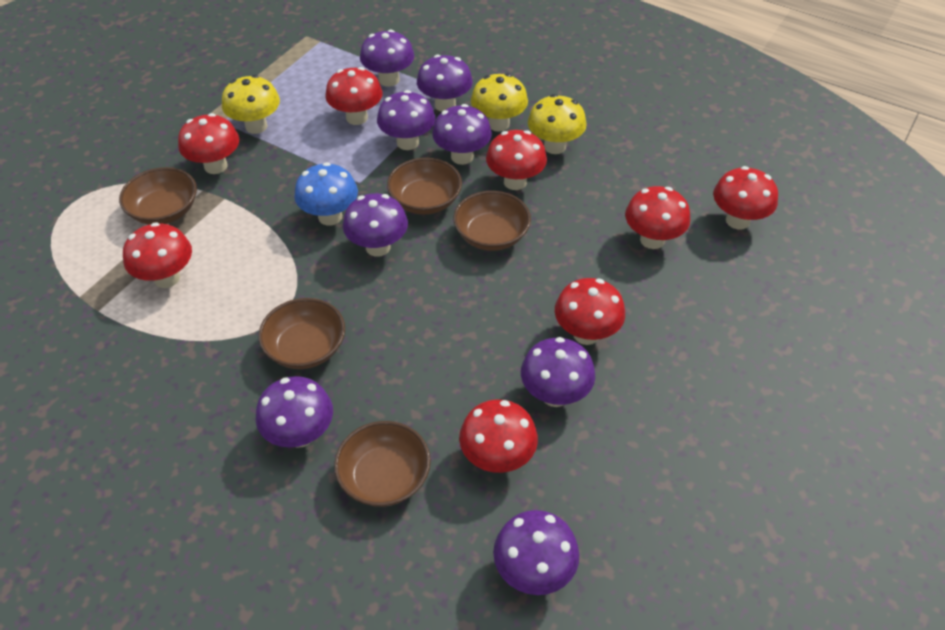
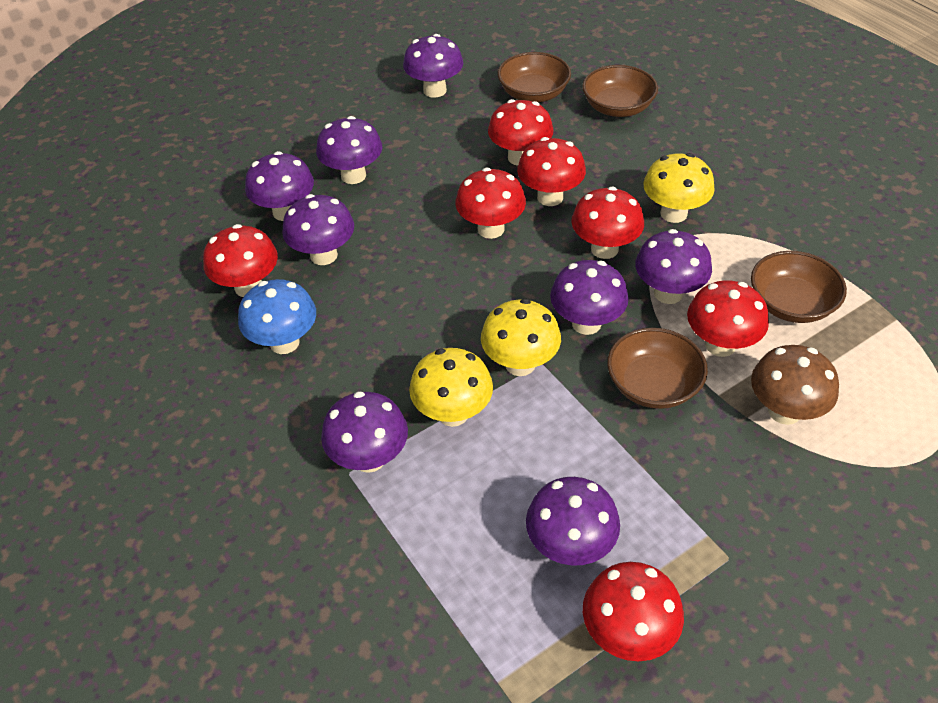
brown bowl: 5 -> 4
brown mushroom: 0 -> 1
red mushroom: 8 -> 7

